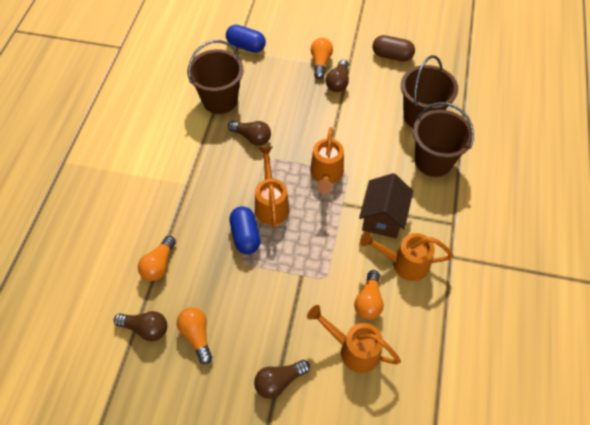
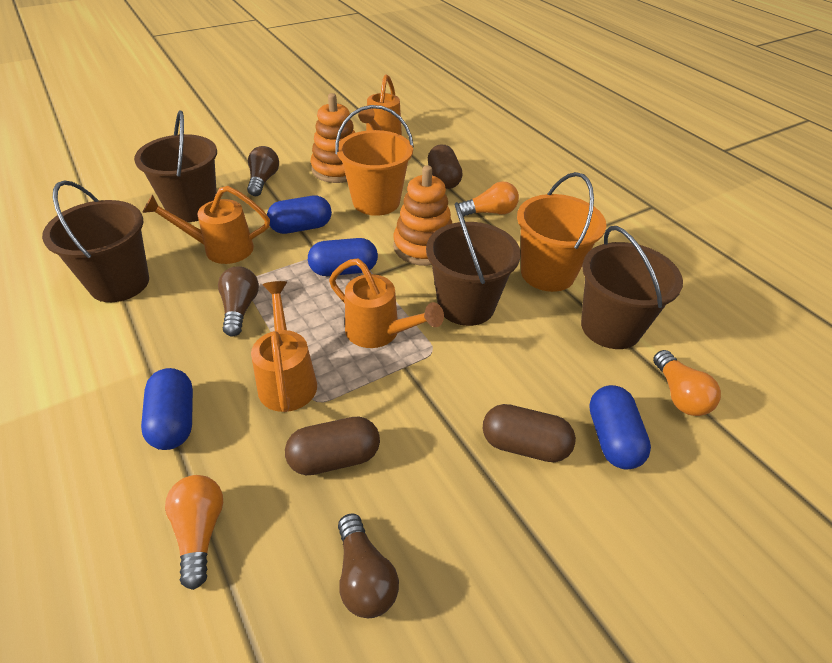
blue capsule: 2 -> 4
brown bucket: 3 -> 4
brown capsule: 1 -> 3
brown house: 1 -> 0
brown light bulb: 4 -> 3
orange bucket: 0 -> 2
orange light bulb: 4 -> 3
orange stacking toy: 0 -> 2

